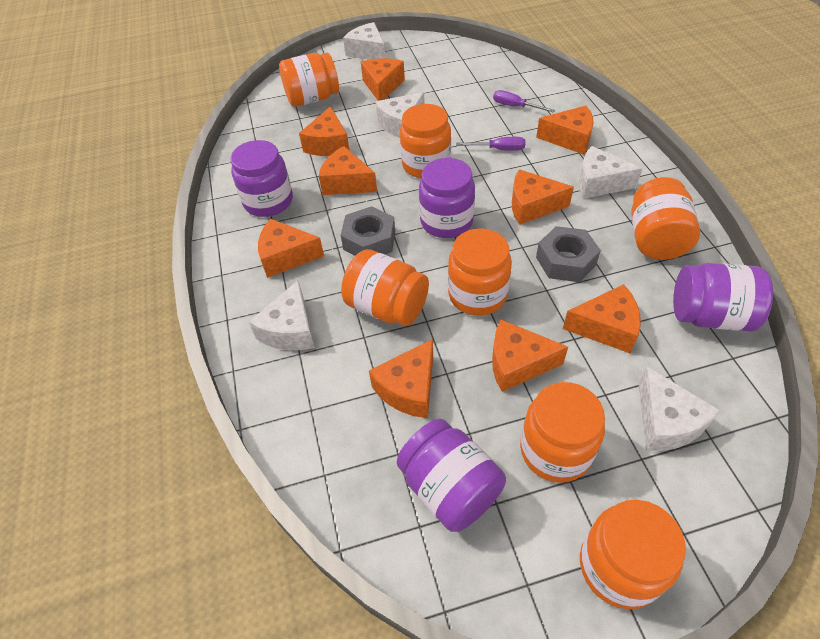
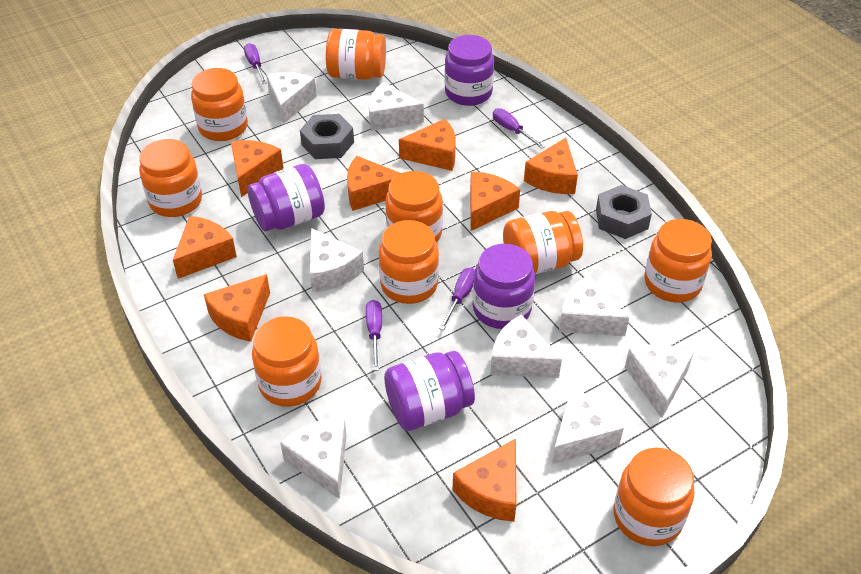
orange cheese: 9 -> 8
orange jar: 7 -> 9
purple screwdriver: 2 -> 4
white cheese: 5 -> 8

